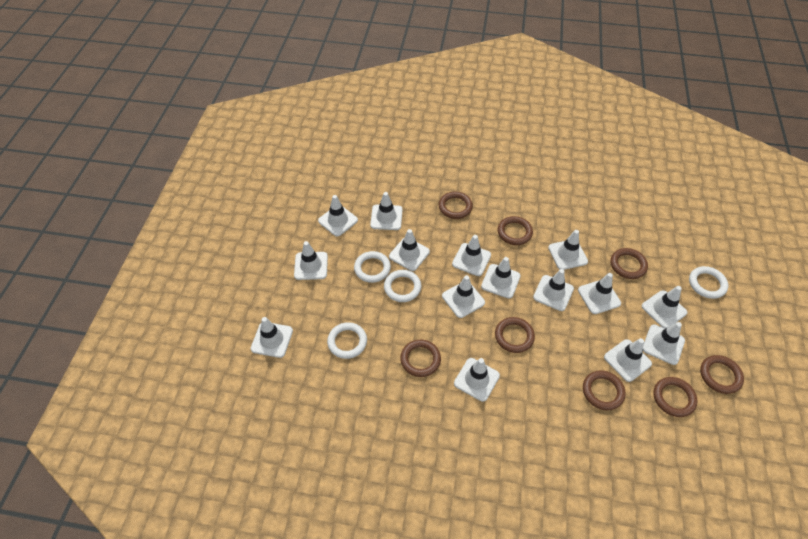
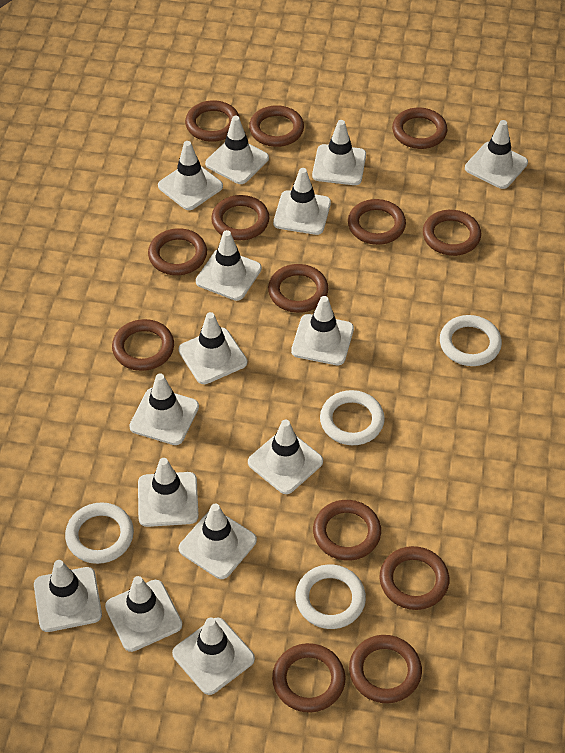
brown ring: 8 -> 13

